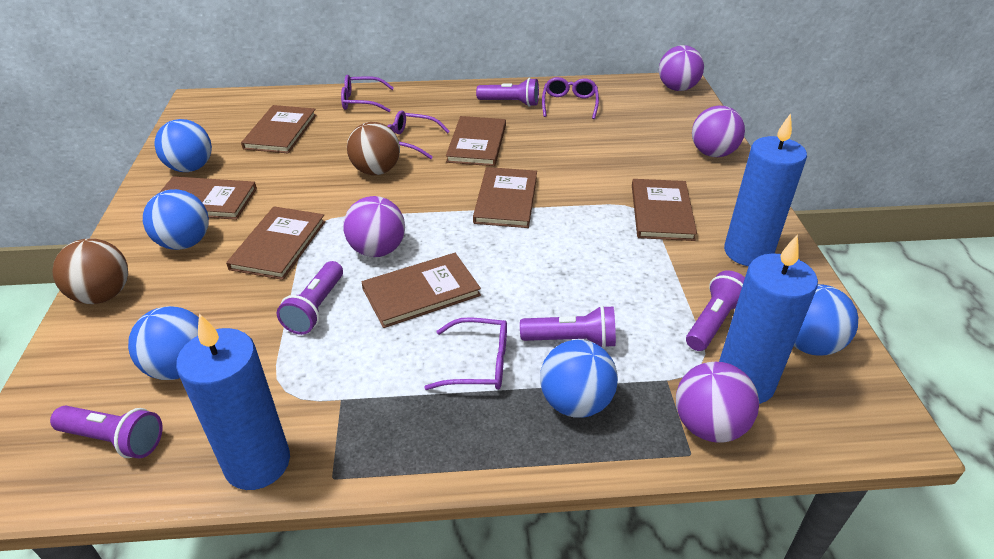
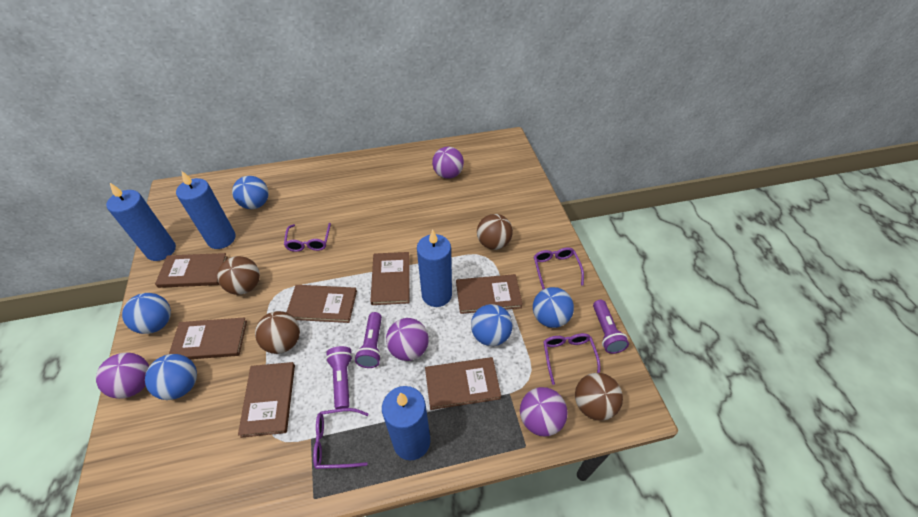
blue candle: 3 -> 4
brown ball: 2 -> 4
purple flashlight: 5 -> 3

